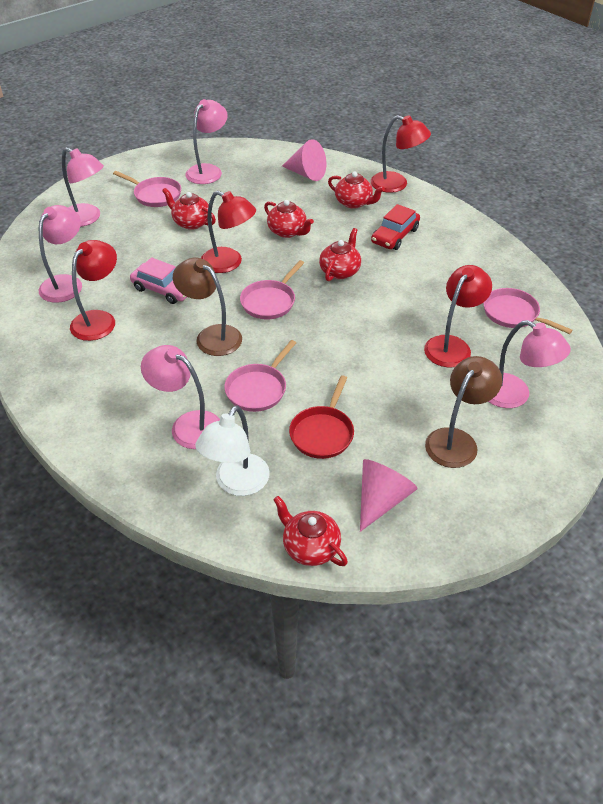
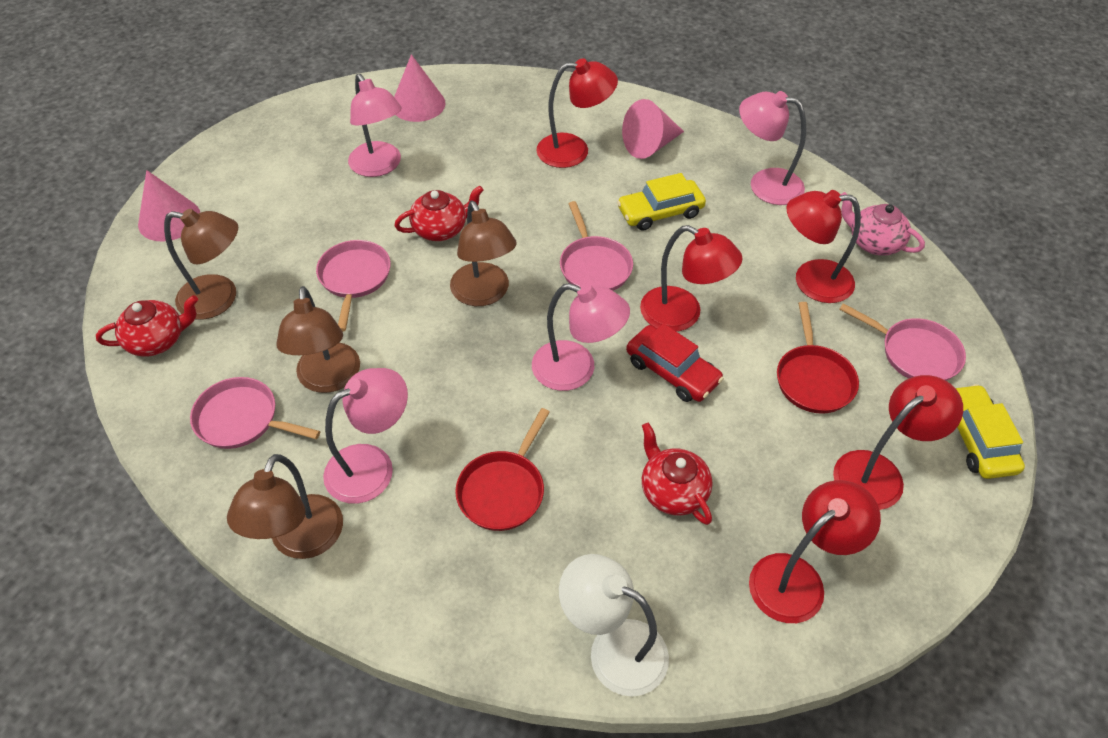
brown lamp: 2 -> 4
pink car: 1 -> 0
pink cone: 2 -> 3
pink lamp: 5 -> 4
pink teapot: 0 -> 1
red lamp: 4 -> 5
red pan: 1 -> 2
red teapot: 5 -> 3
yellow car: 0 -> 2

